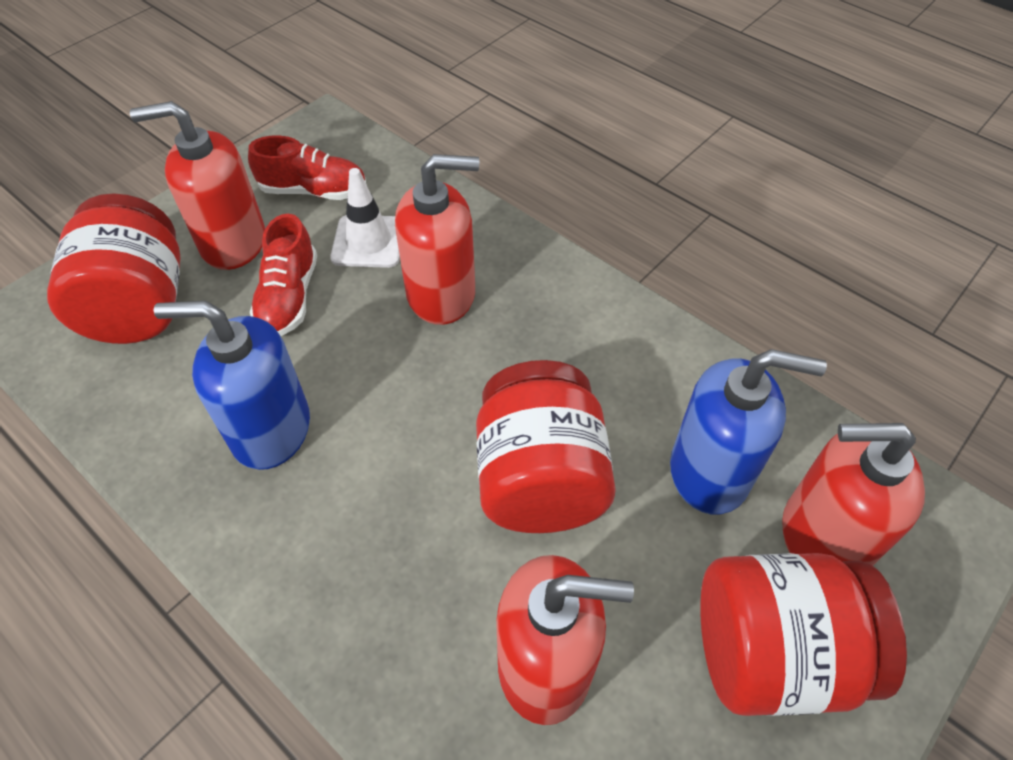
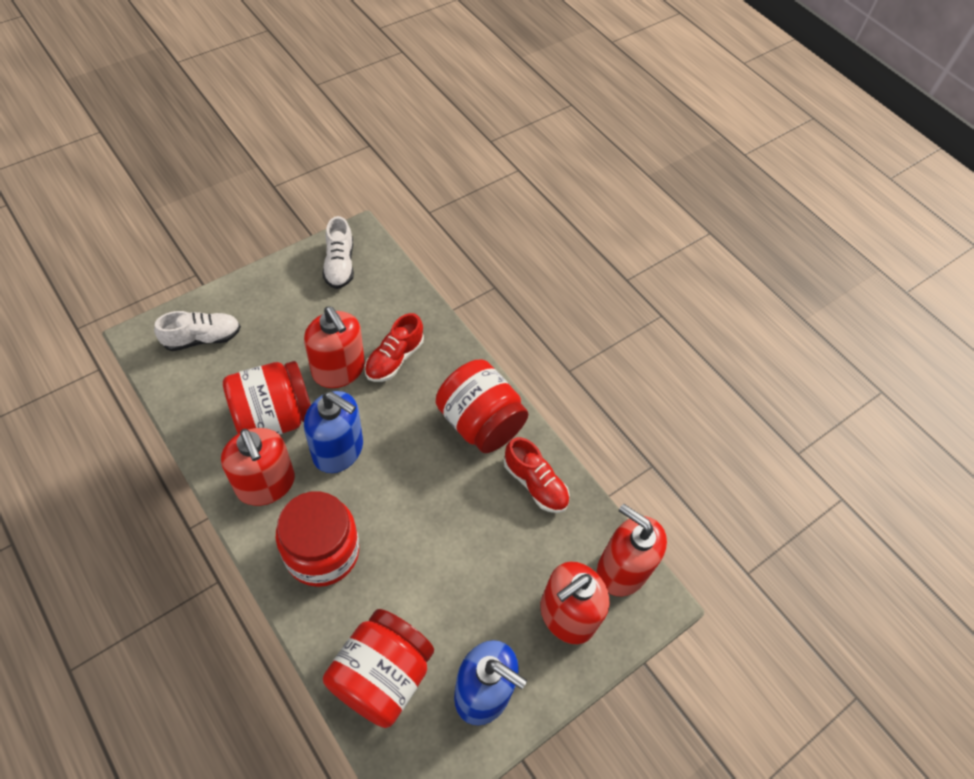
red jar: 3 -> 4
white shoe: 0 -> 2
white traffic cone: 1 -> 0

